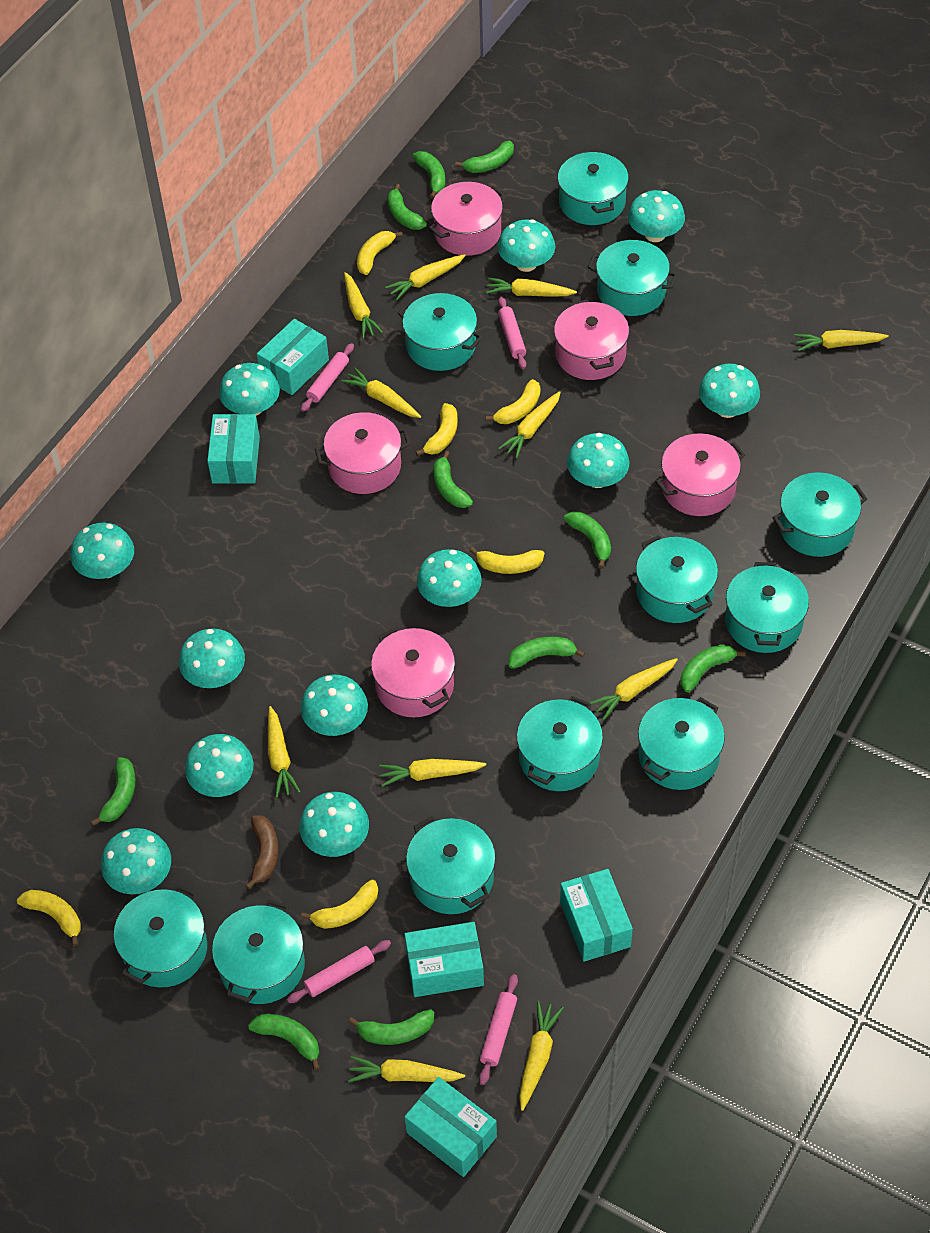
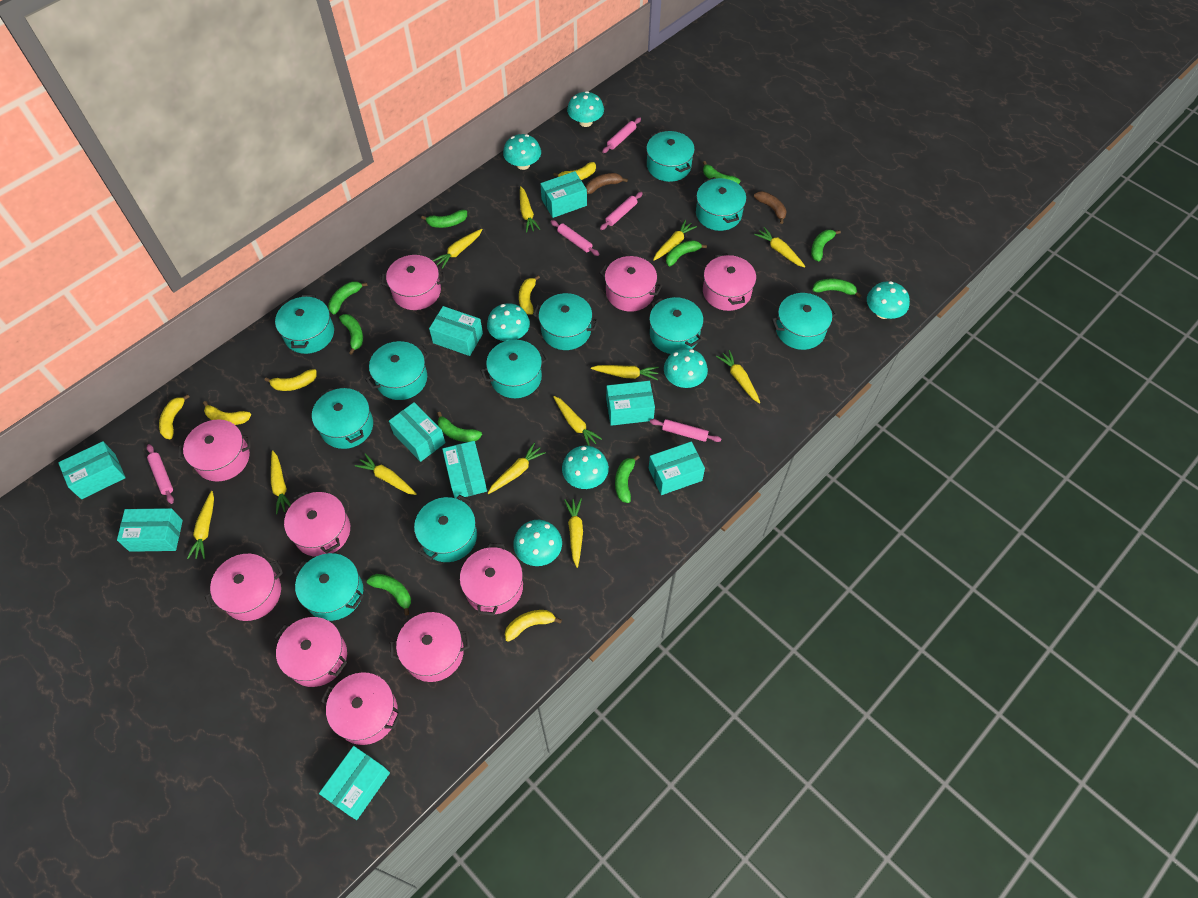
brown banana: 1 -> 2
pink pot: 5 -> 10
pink rolling pin: 4 -> 5
turquoise box: 5 -> 9
turquoise mushroom: 12 -> 7
yellow carrot: 11 -> 12

